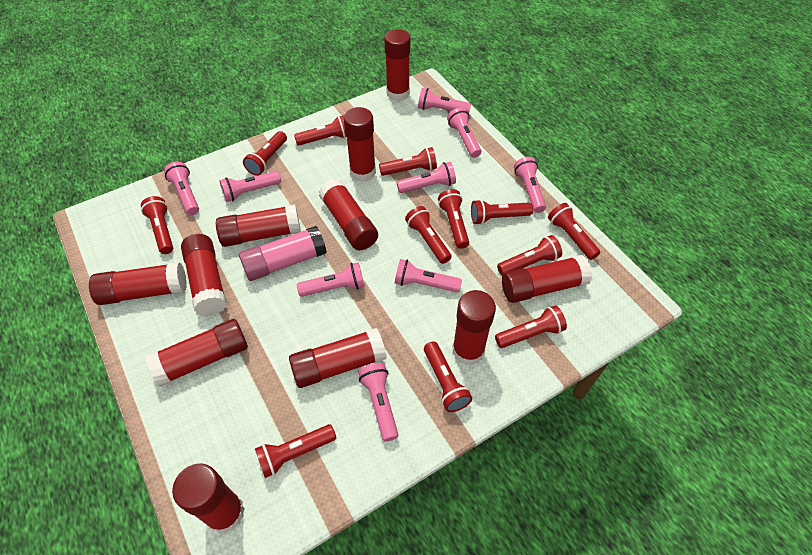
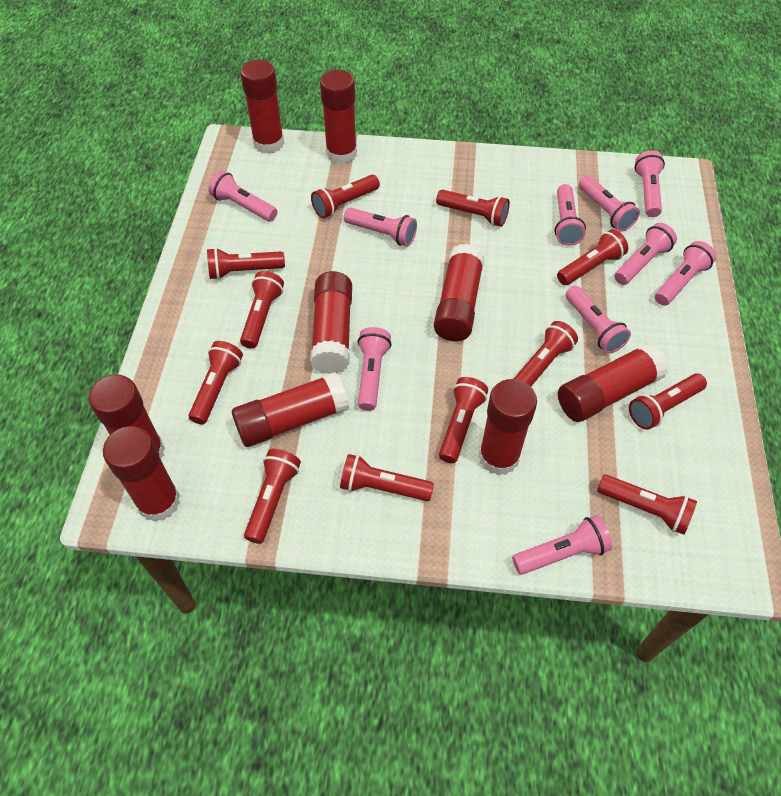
pink flashlight: 9 -> 10
pink glue stick: 1 -> 0
red glue stick: 11 -> 9

